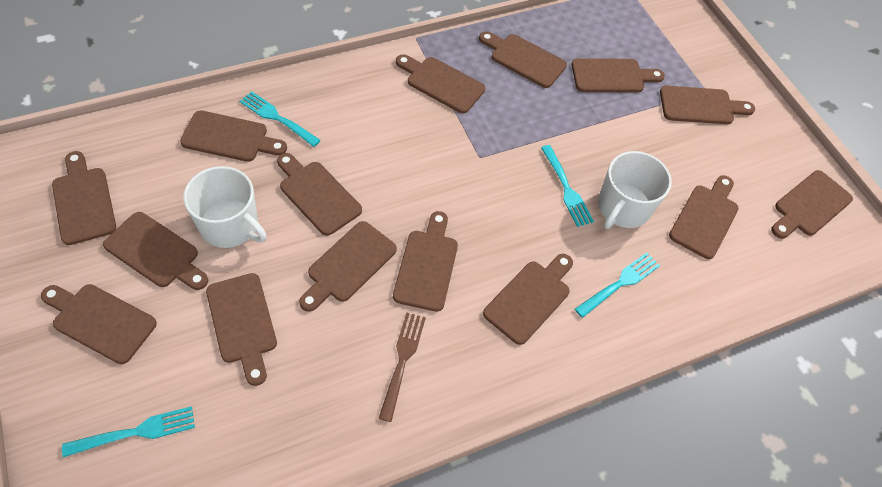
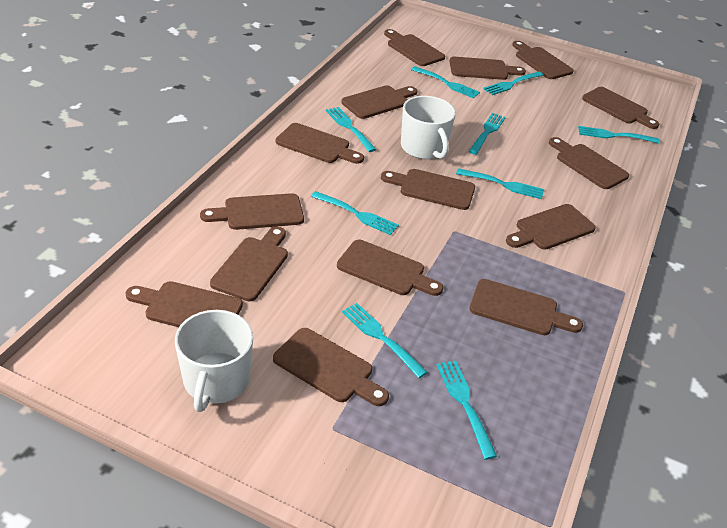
brown fork: 1 -> 0
turquoise fork: 4 -> 9

